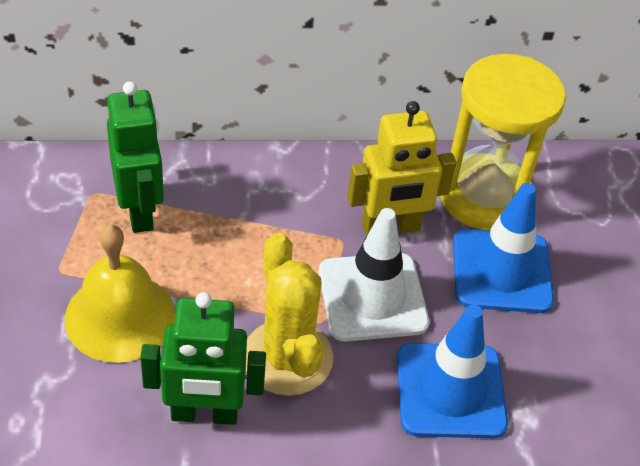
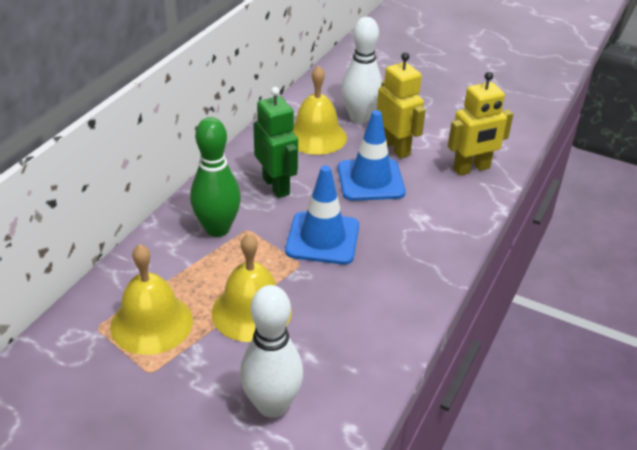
green bowling pin: 0 -> 1
green robot: 2 -> 1
white bowling pin: 0 -> 2
white traffic cone: 1 -> 0
yellow bell: 1 -> 3
yellow cactus: 1 -> 0
yellow hourglass: 1 -> 0
yellow robot: 1 -> 2

